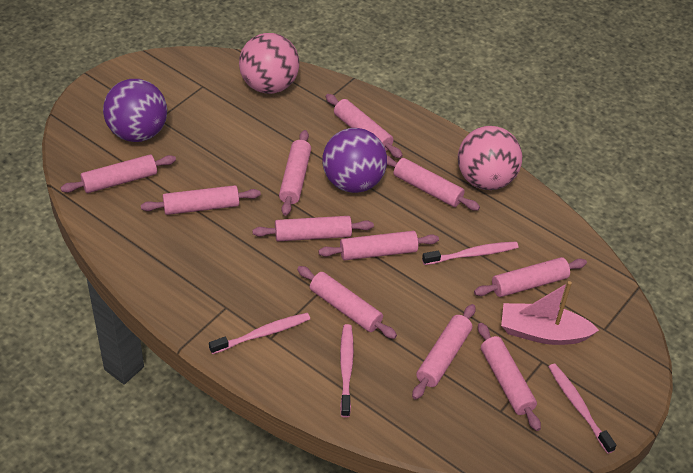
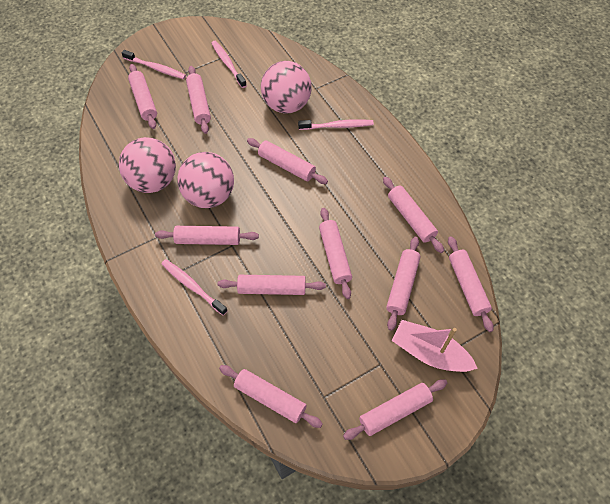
pink ball: 2 -> 3
purple ball: 2 -> 0

